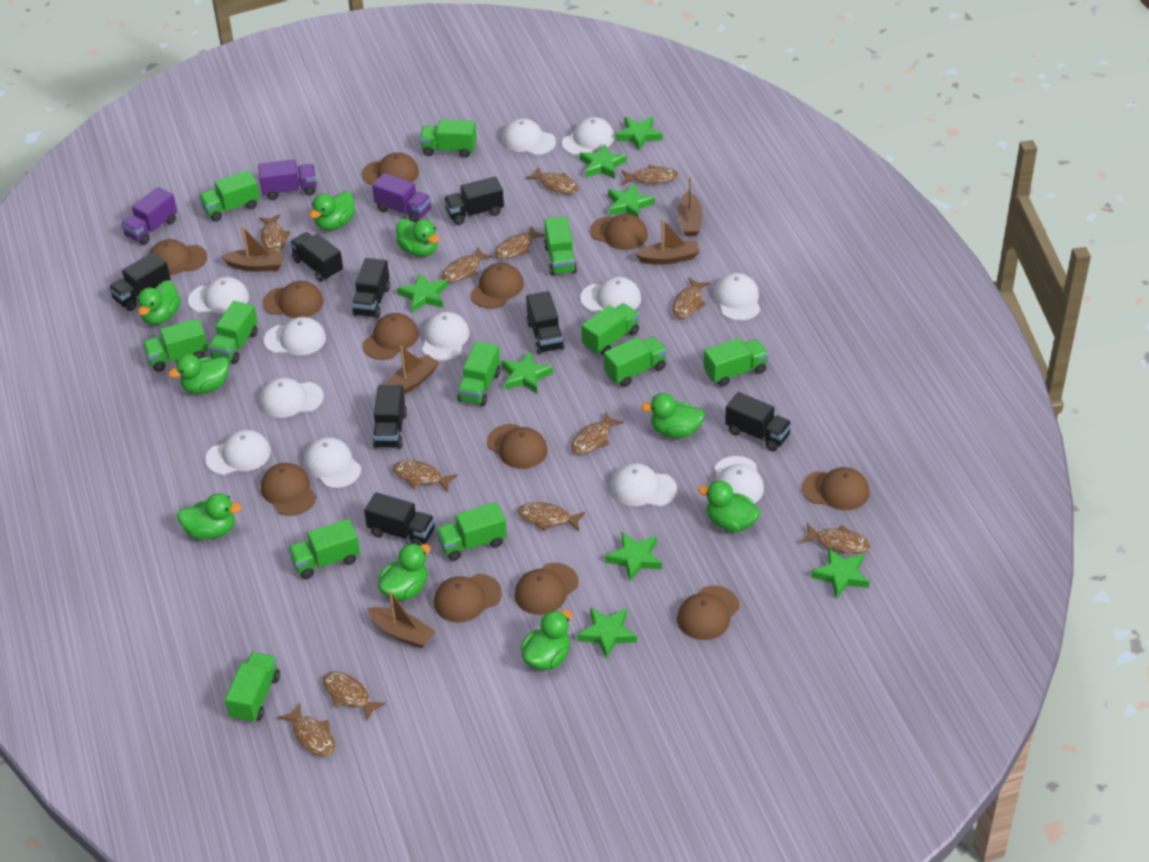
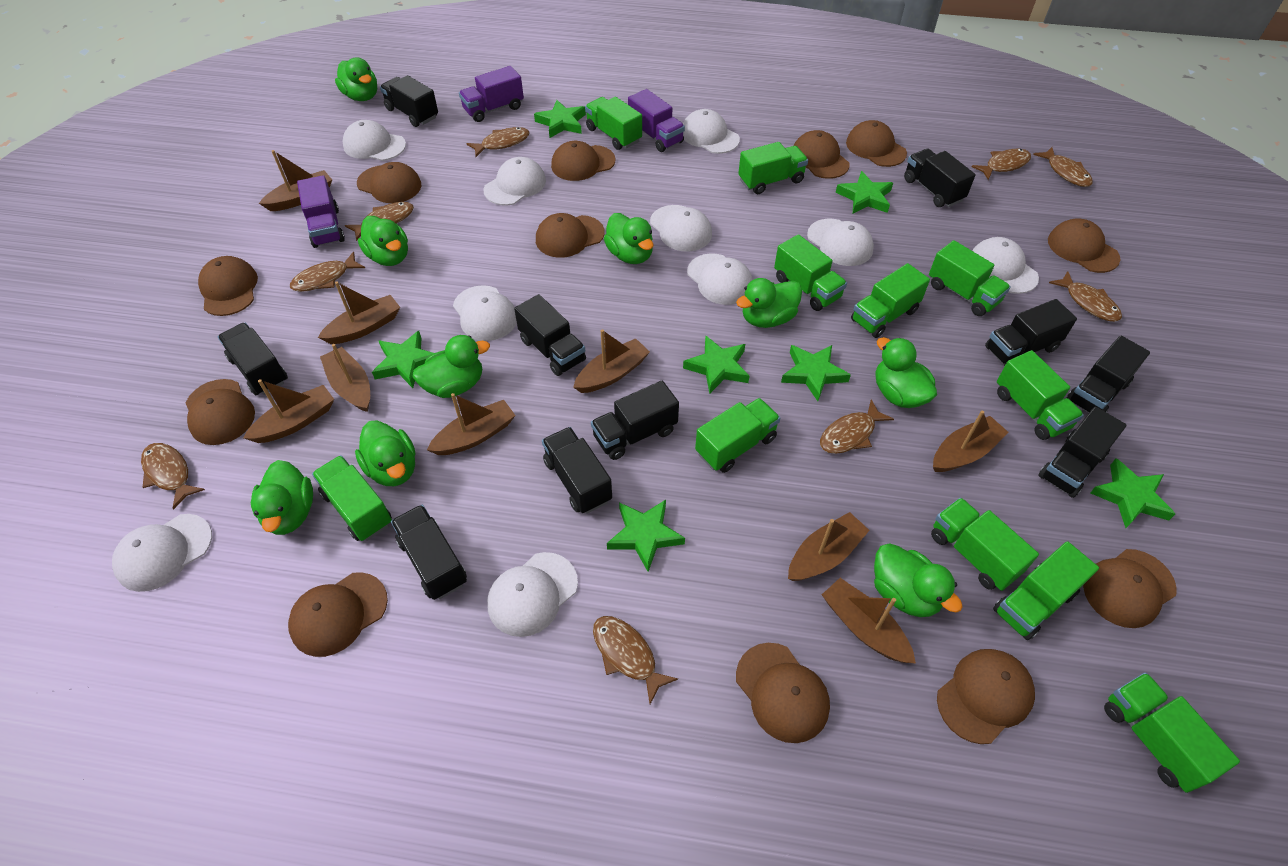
black truck: 8 -> 10
brown boat: 5 -> 9
brown fish: 12 -> 9
green star: 8 -> 7
green truck: 12 -> 11
white cap: 12 -> 10

